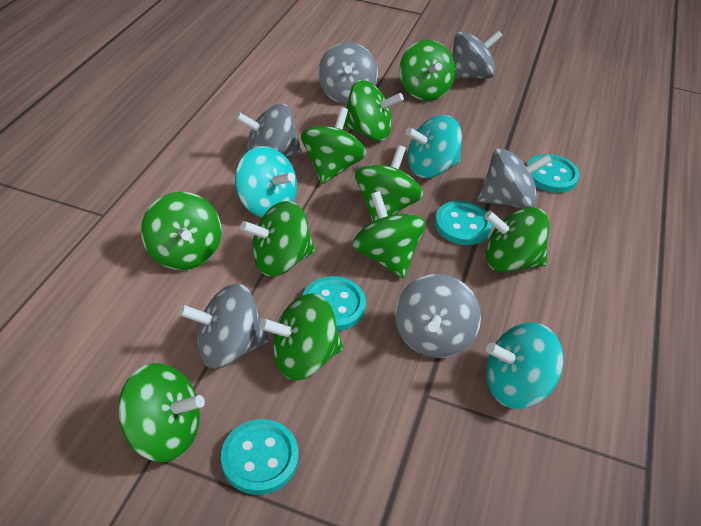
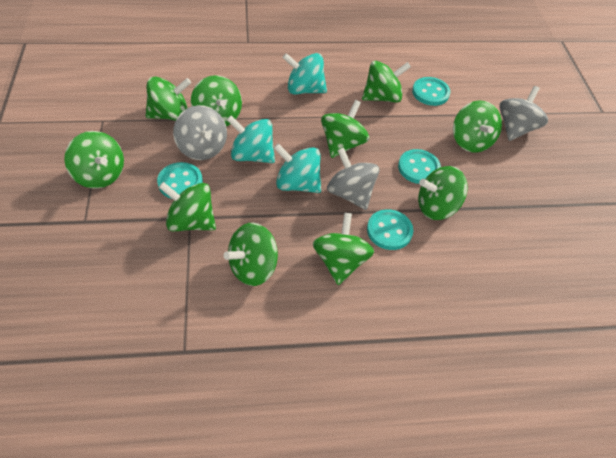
grey spinning top: 6 -> 3

